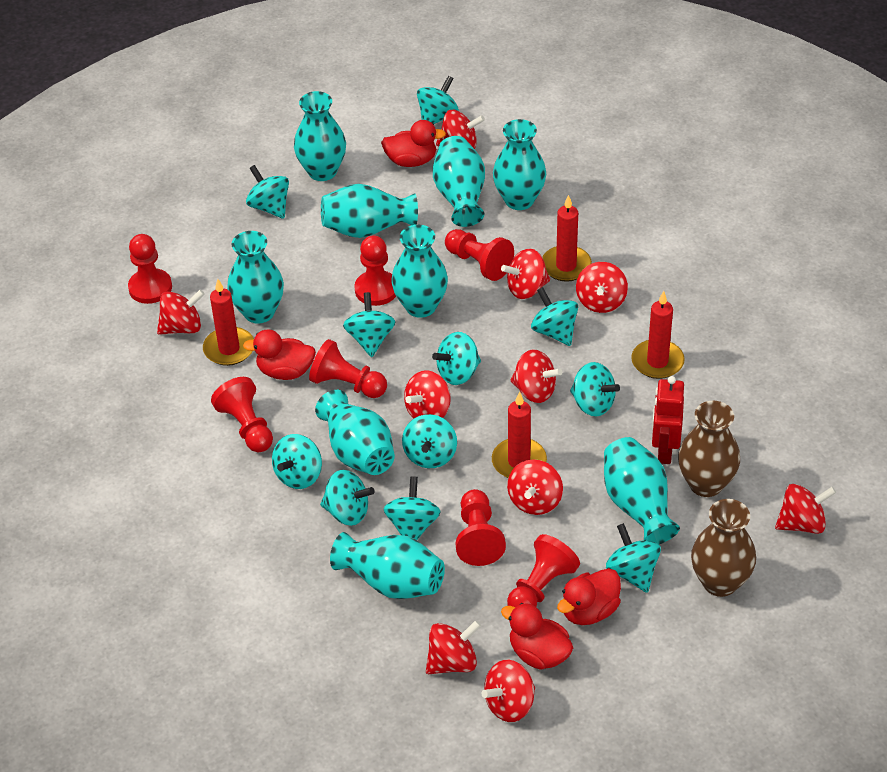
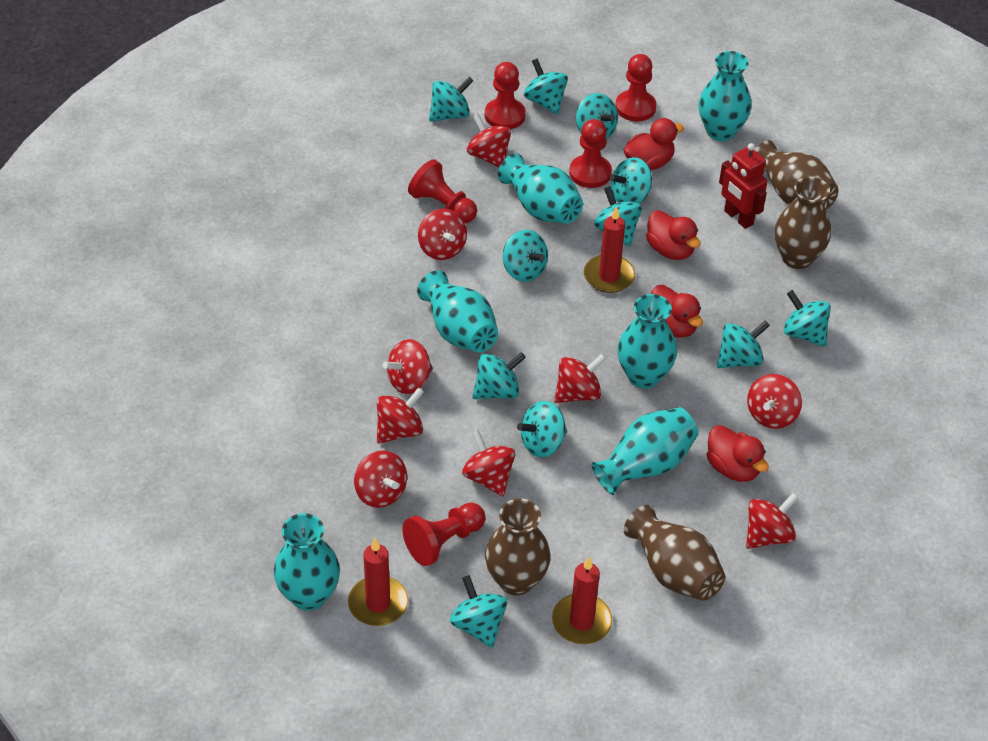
brown vase: 2 -> 4
red candle: 4 -> 3
red pawn: 7 -> 5
red spinning top: 10 -> 9
turquoise vase: 9 -> 6

